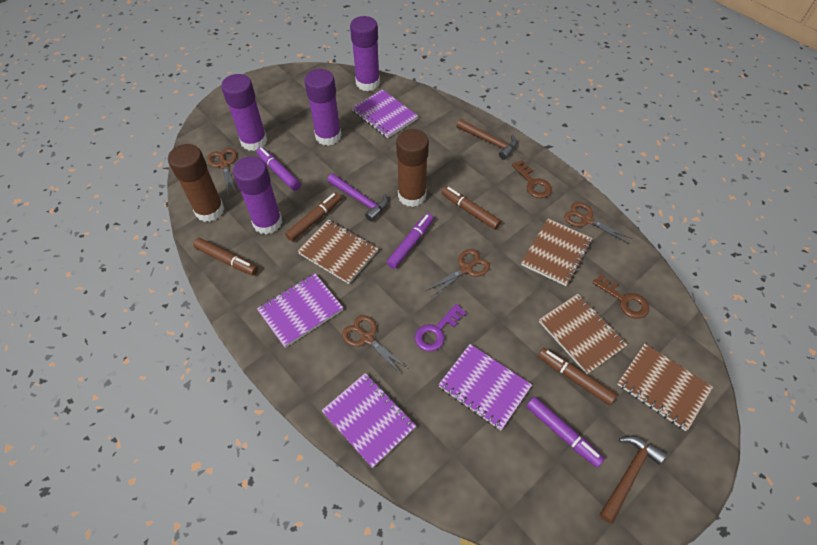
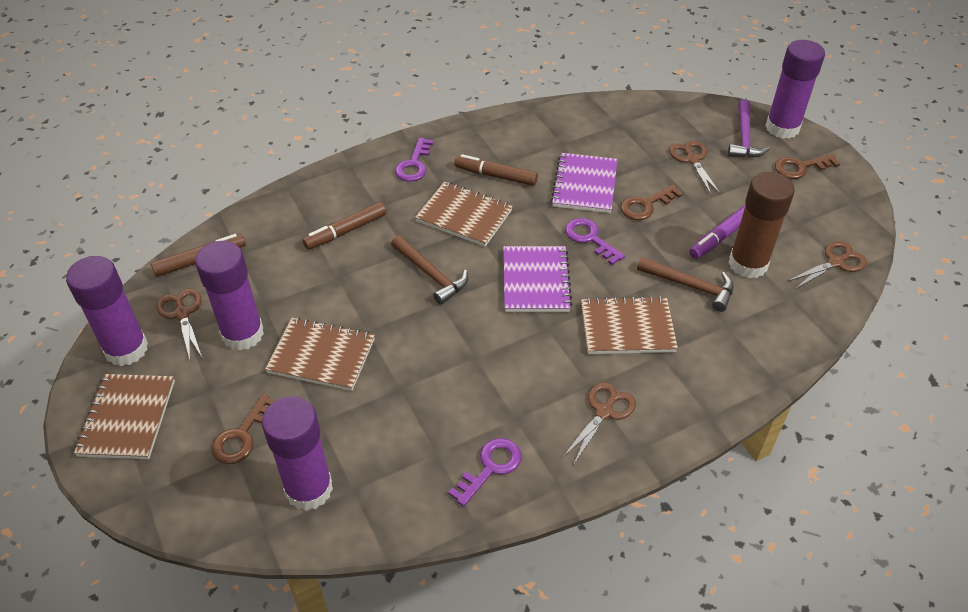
brown glue stick: 2 -> 1
brown key: 2 -> 3
brown marker: 4 -> 3
purple key: 1 -> 3
purple marker: 3 -> 1
purple notebook: 4 -> 2

